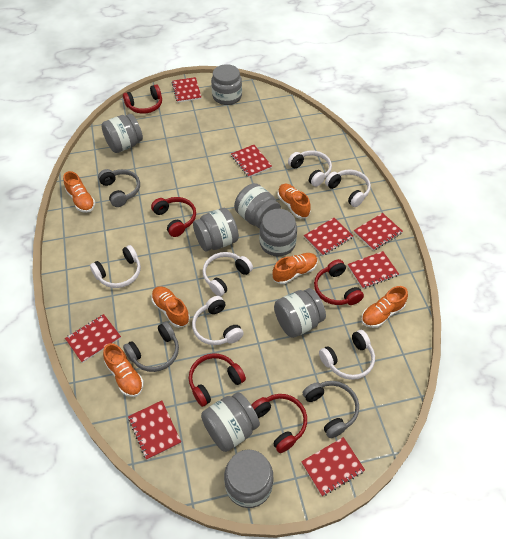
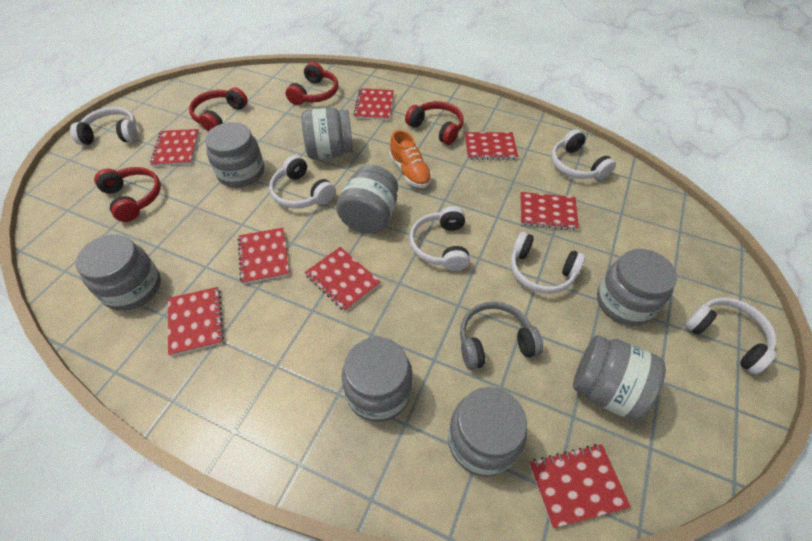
grey headphones: 3 -> 1
orange shoe: 6 -> 1
red headphones: 5 -> 4

